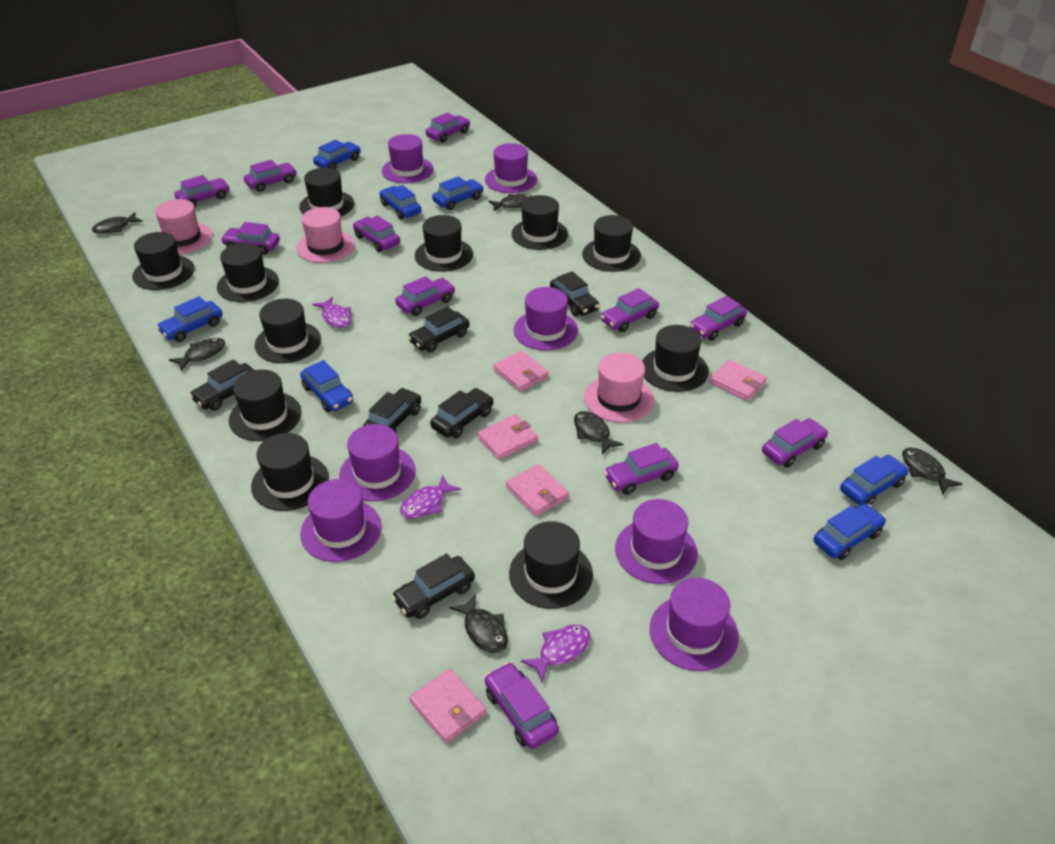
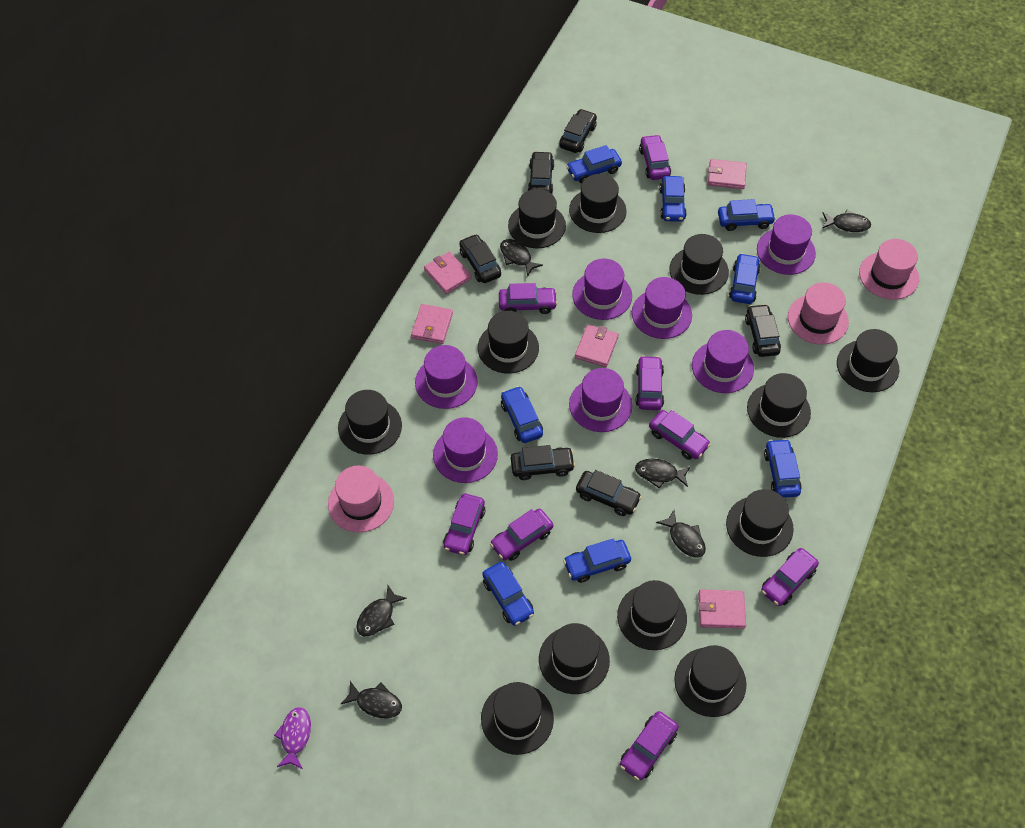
black hat: 11 -> 12
blue car: 7 -> 8
purple car: 11 -> 8
purple fish: 3 -> 1

